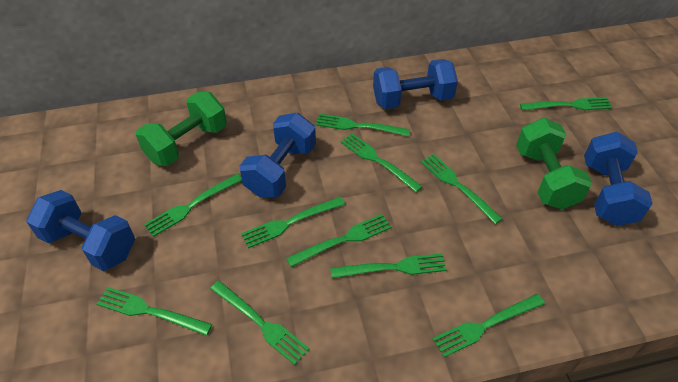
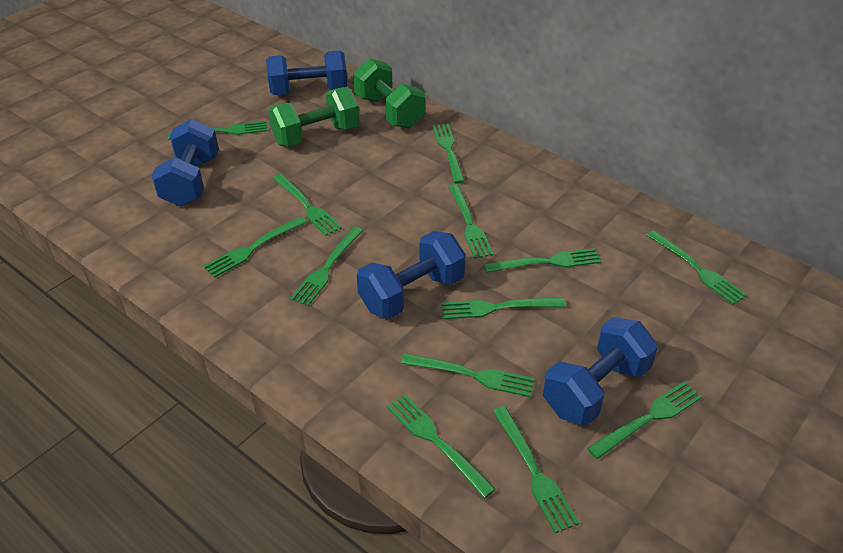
green fork: 11 -> 13

